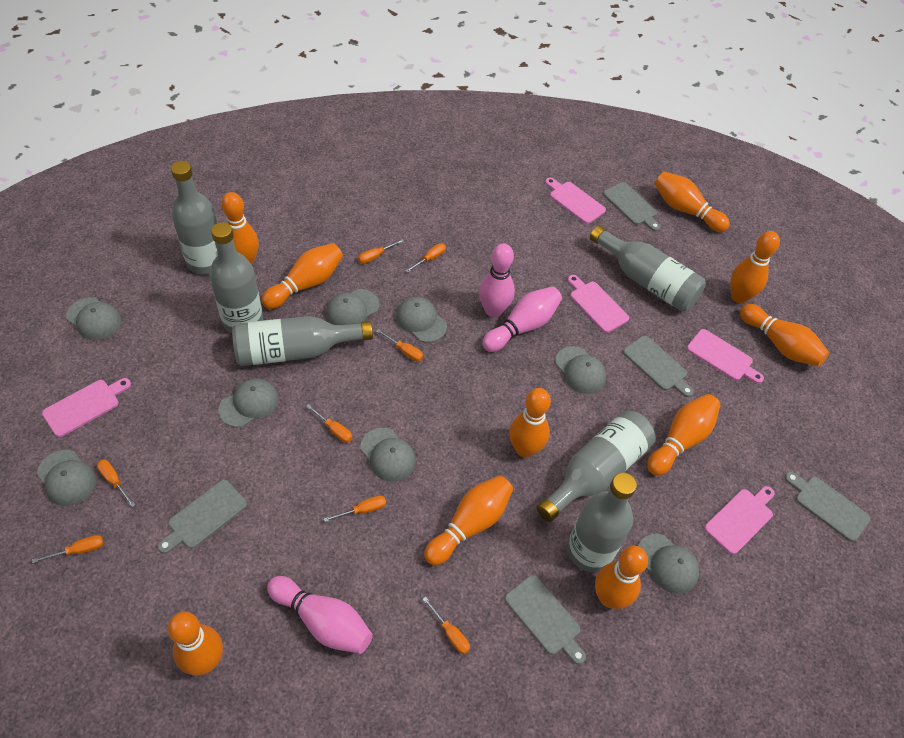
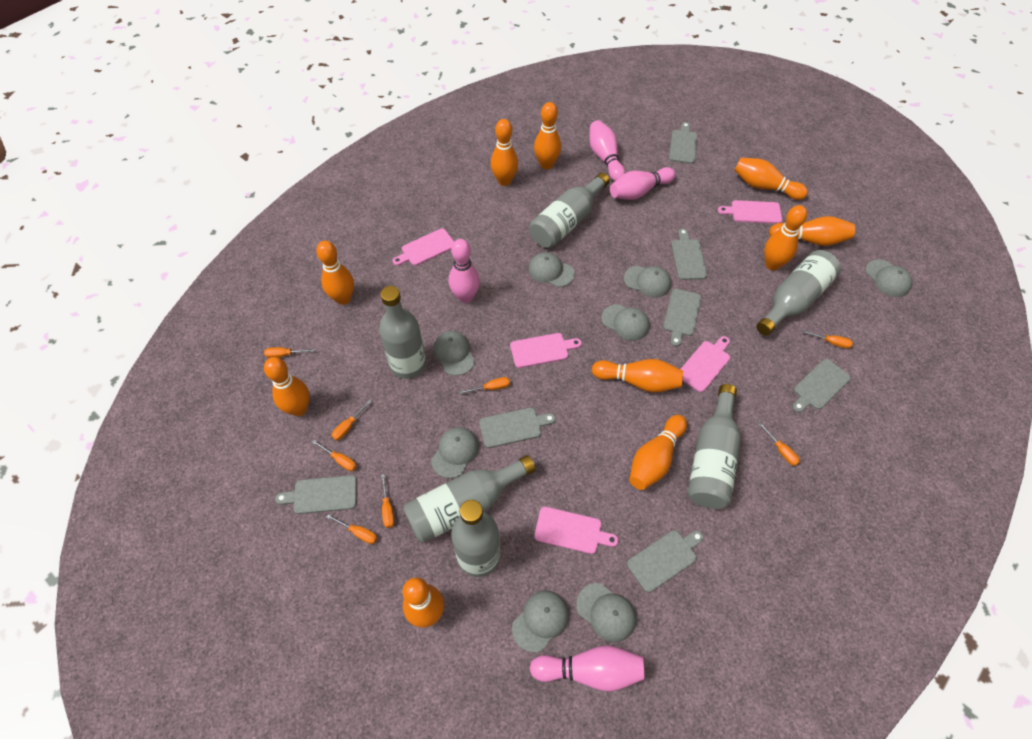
grey cutting board: 5 -> 7
pink bowling pin: 3 -> 4

